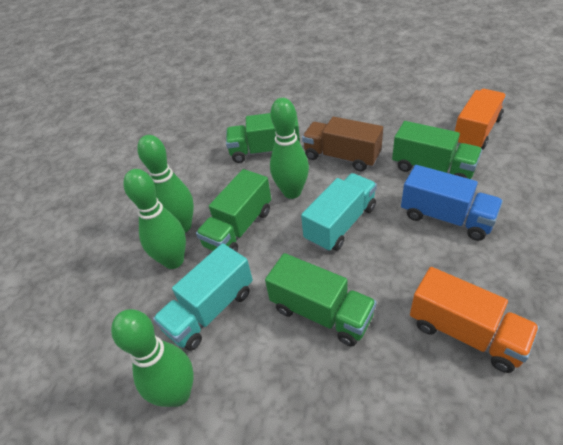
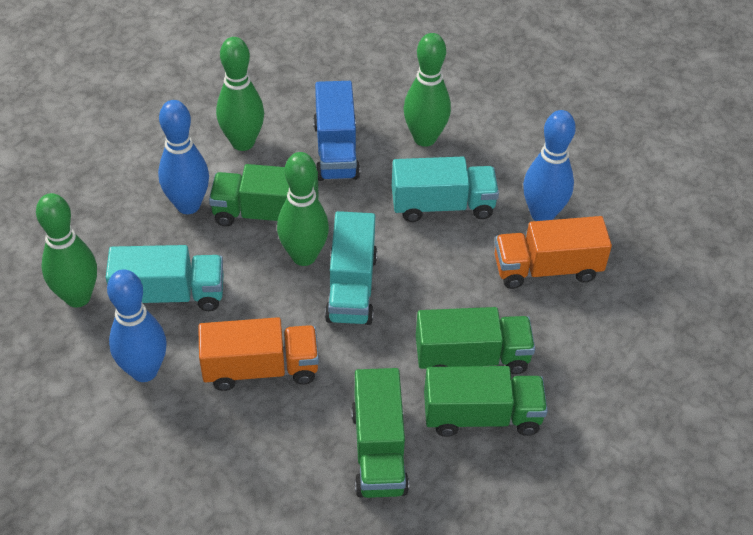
blue bowling pin: 0 -> 3
brown truck: 1 -> 0
turquoise truck: 2 -> 3

